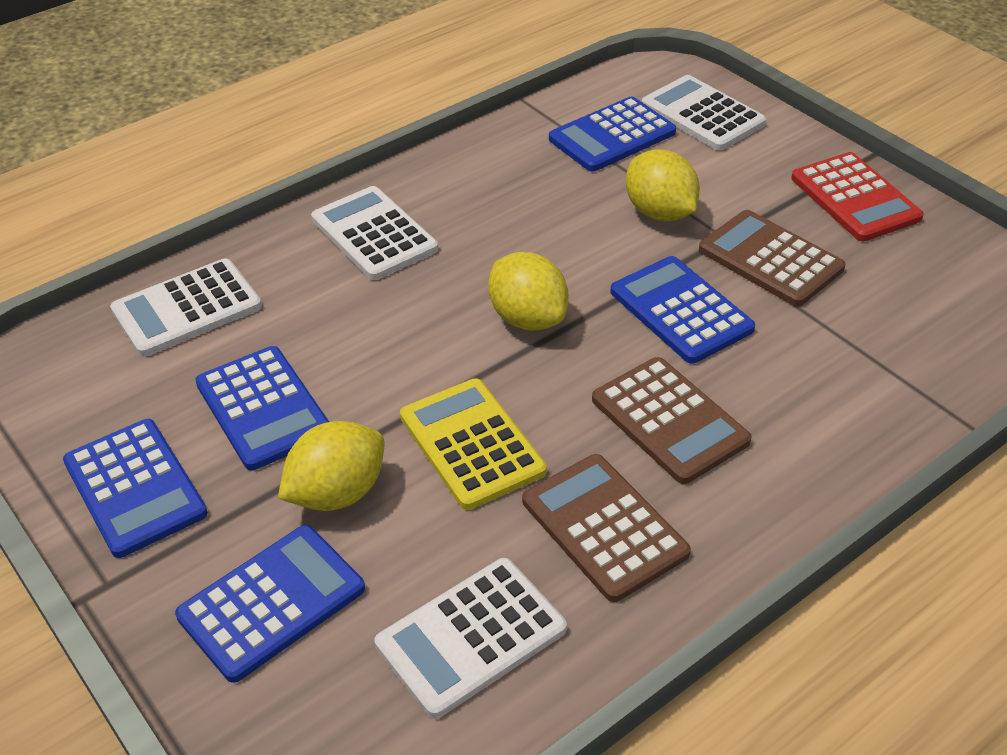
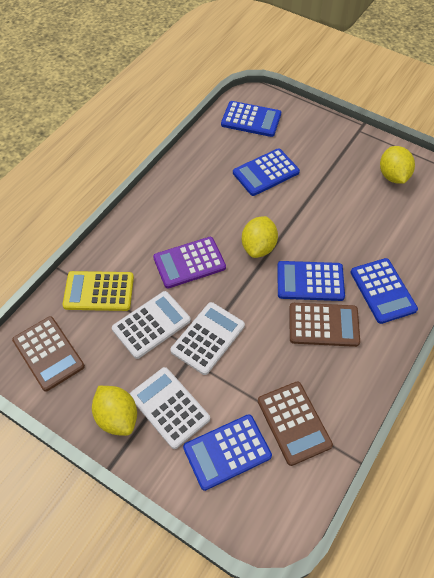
purple calculator: 0 -> 1
red calculator: 1 -> 0
white calculator: 4 -> 3

